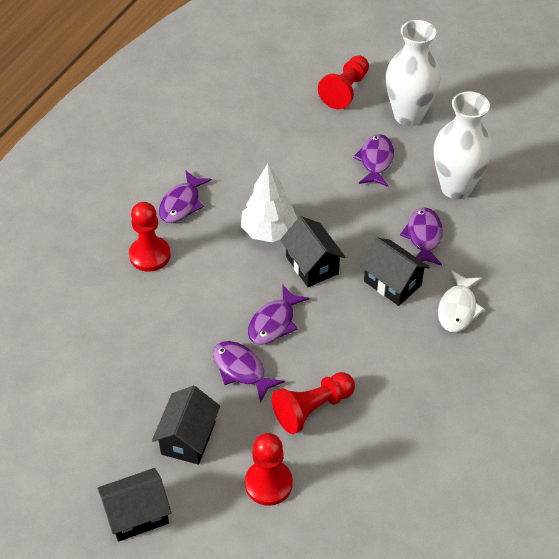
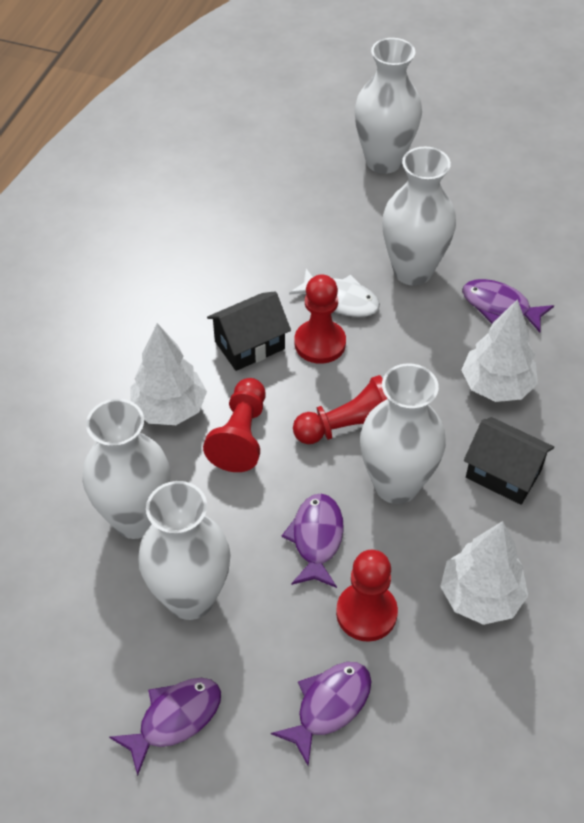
black house: 4 -> 2
purple fish: 5 -> 4
white tree: 1 -> 3
white vase: 2 -> 5

